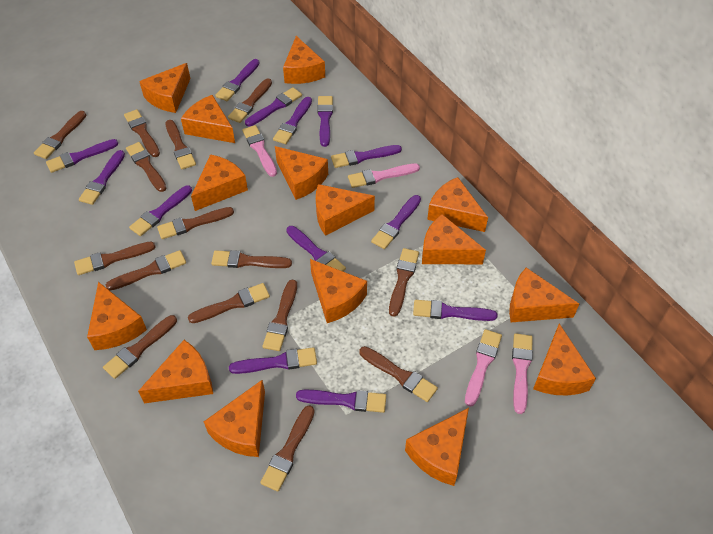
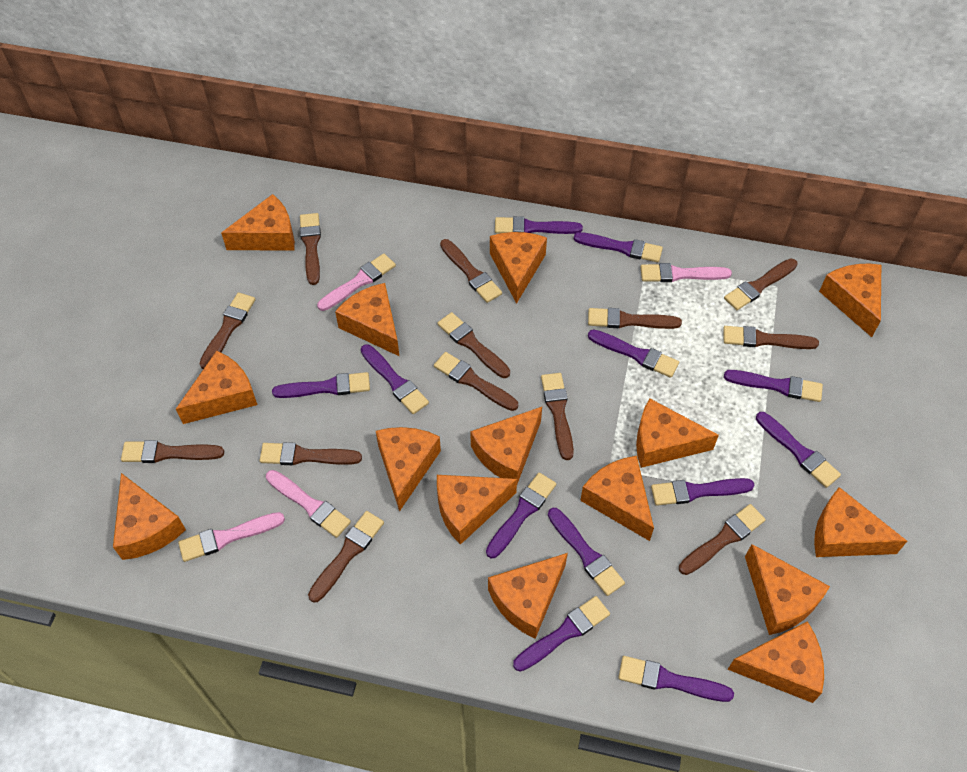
brown brush: 15 -> 13
purple brush: 13 -> 12

